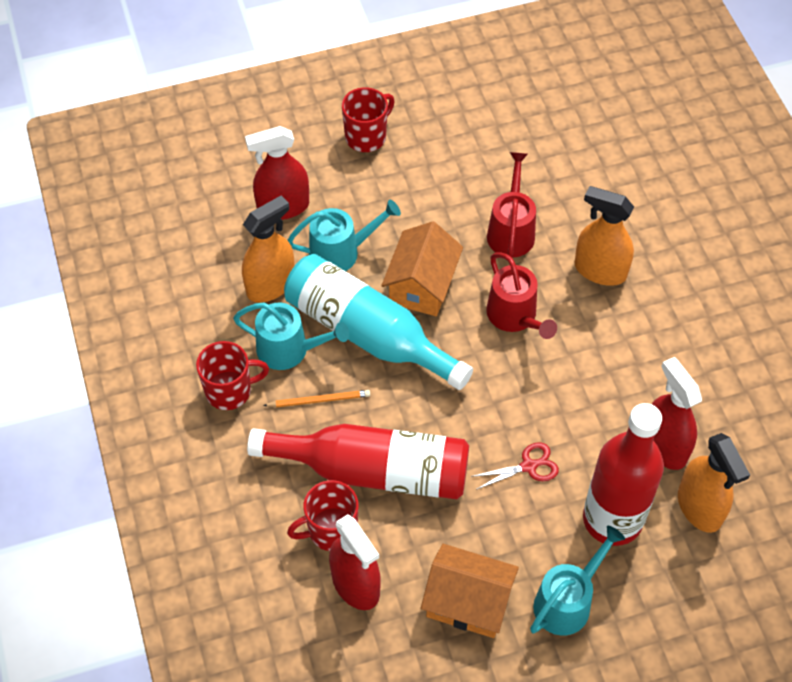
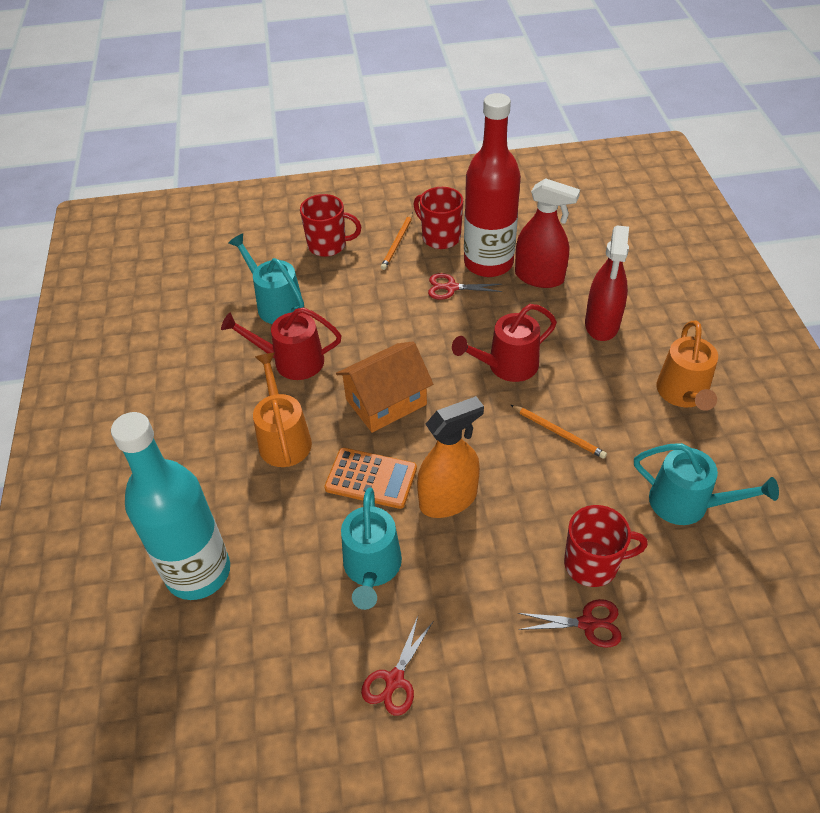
orange calculator: 0 -> 1
orange house: 2 -> 1
orange pencil: 1 -> 2
orange spray bottle: 3 -> 1
orange watering can: 0 -> 2
red bottle: 2 -> 1
red scissors: 1 -> 3
red spray bottle: 3 -> 2

